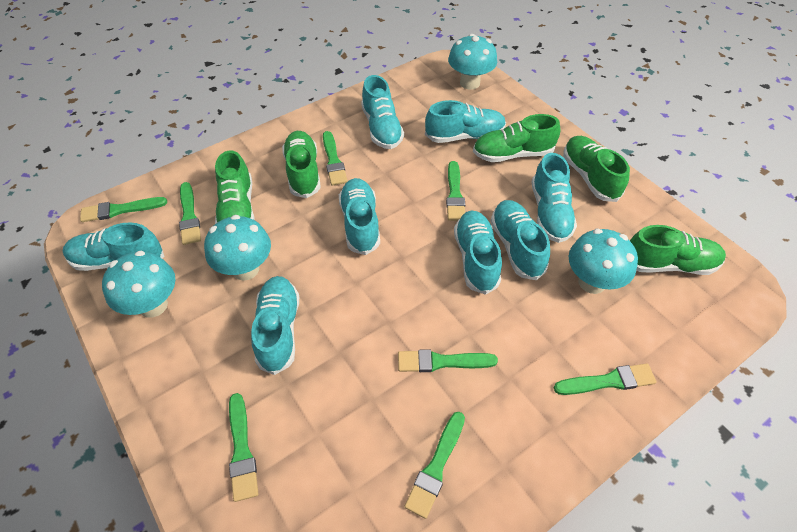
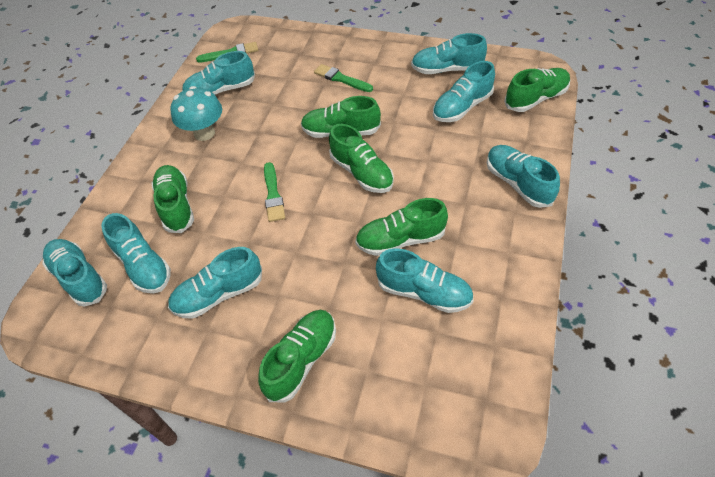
green brush: 8 -> 3
green shoe: 5 -> 6
turquoise mushroom: 4 -> 1

